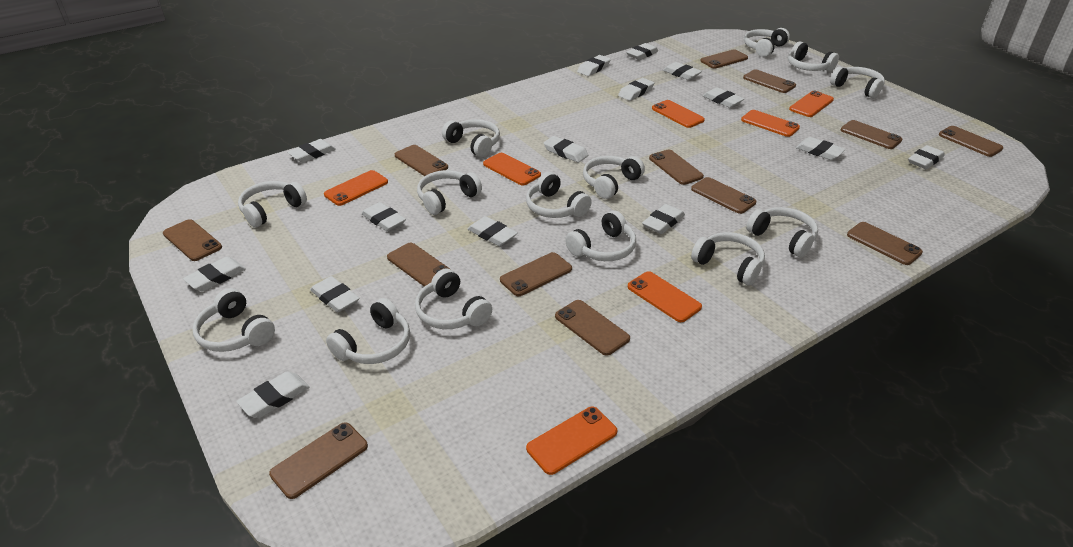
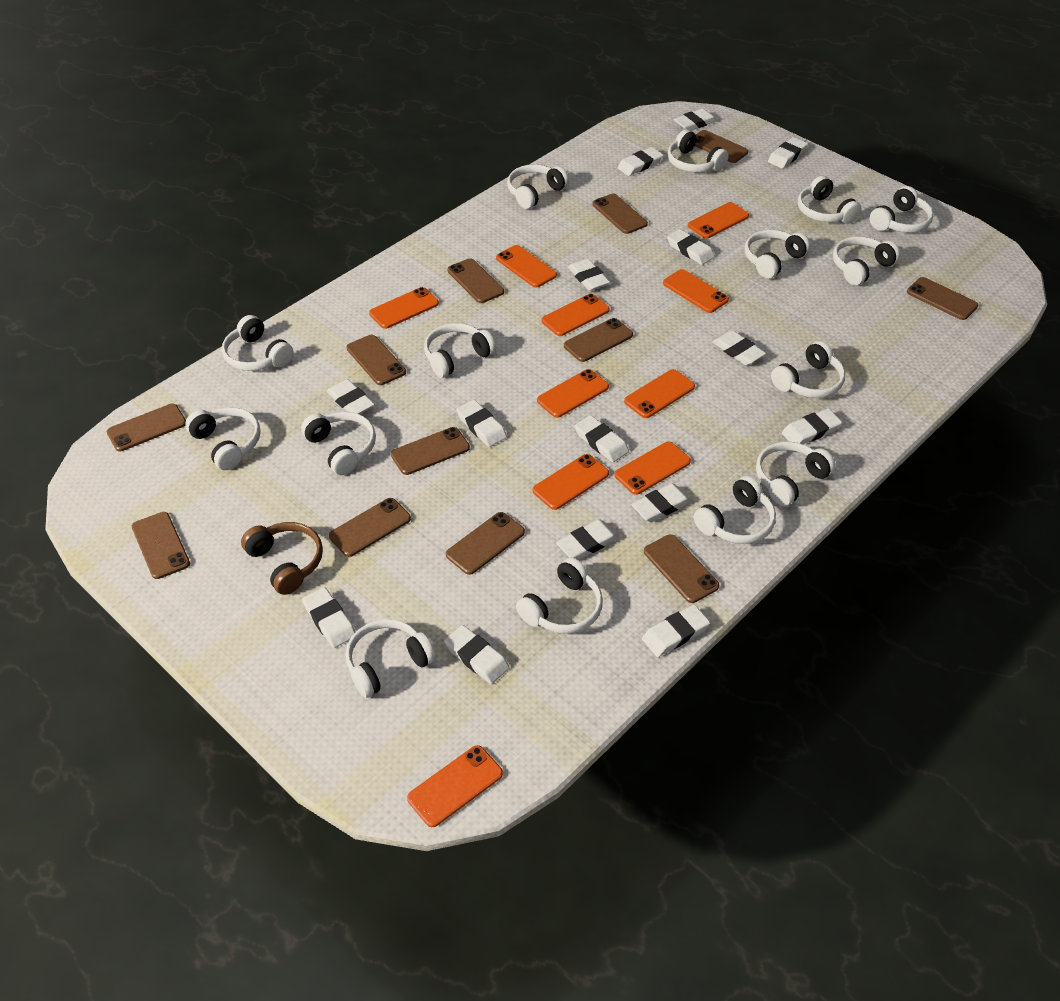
brown headphones: 0 -> 1
brown phone: 13 -> 12
orange phone: 7 -> 10
white headphones: 14 -> 15

